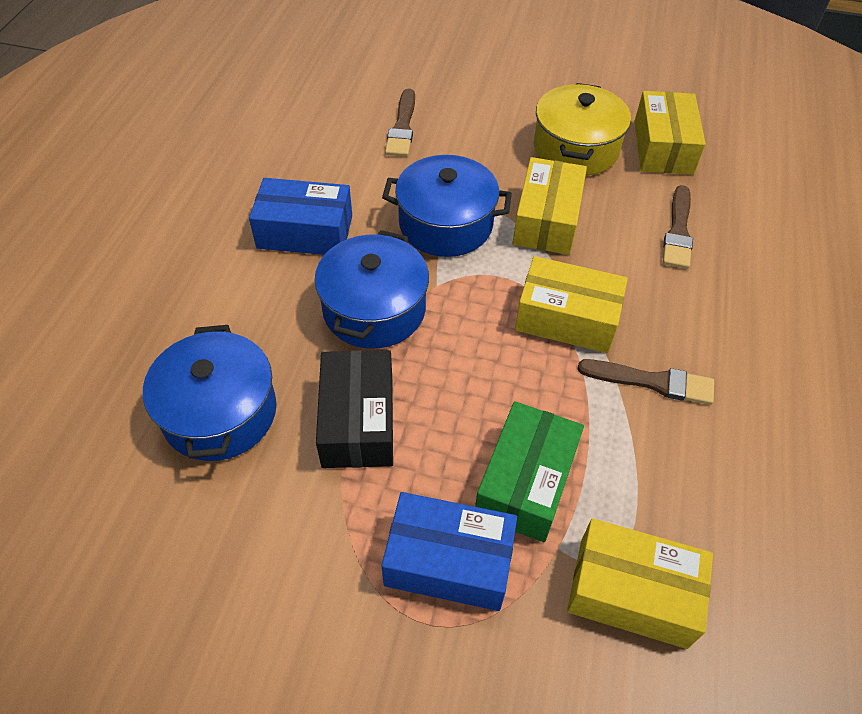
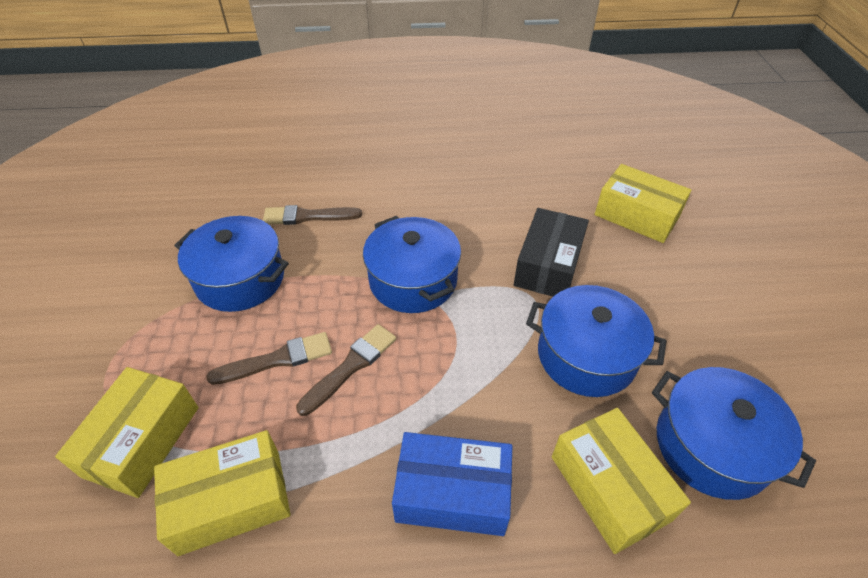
blue box: 2 -> 1
blue pot: 3 -> 4
green box: 1 -> 0
yellow pot: 1 -> 0

